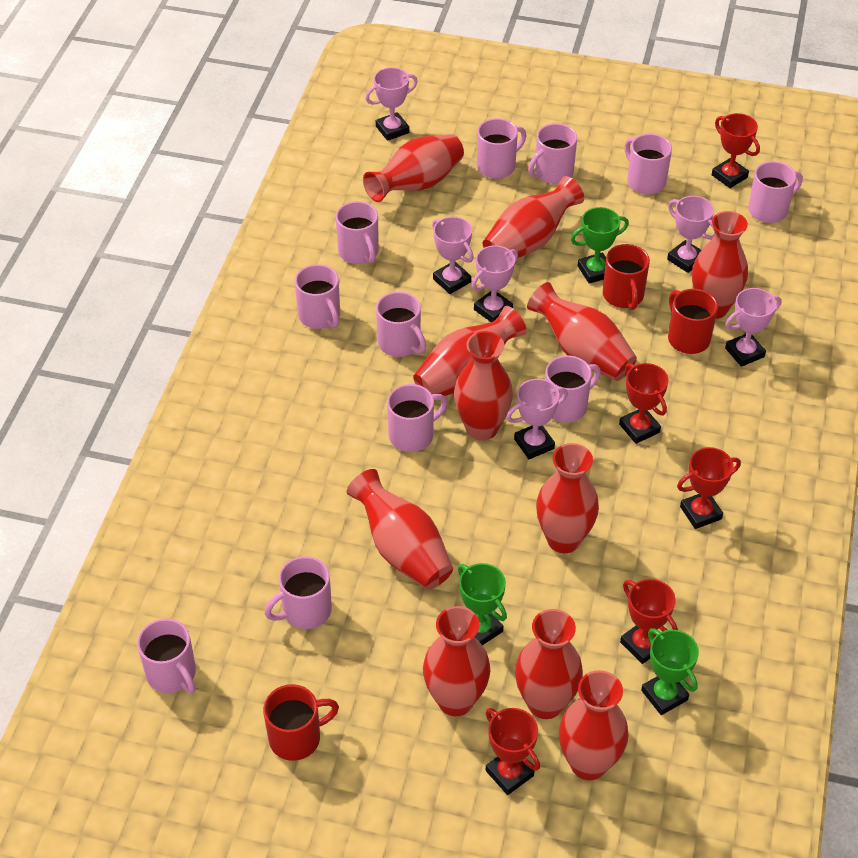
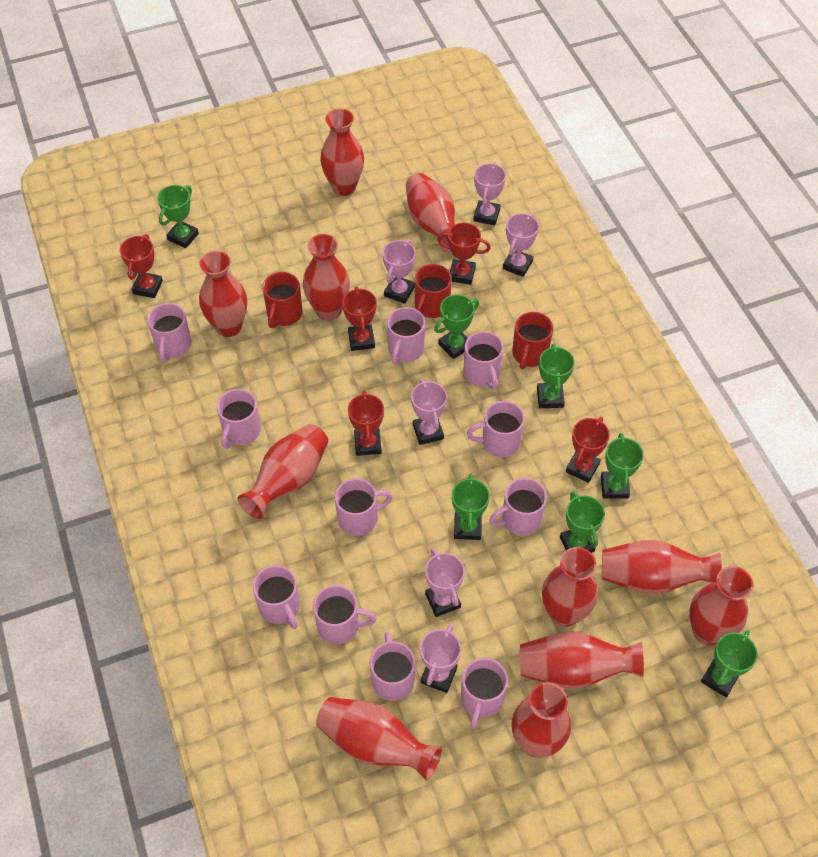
green trophy: 3 -> 7

